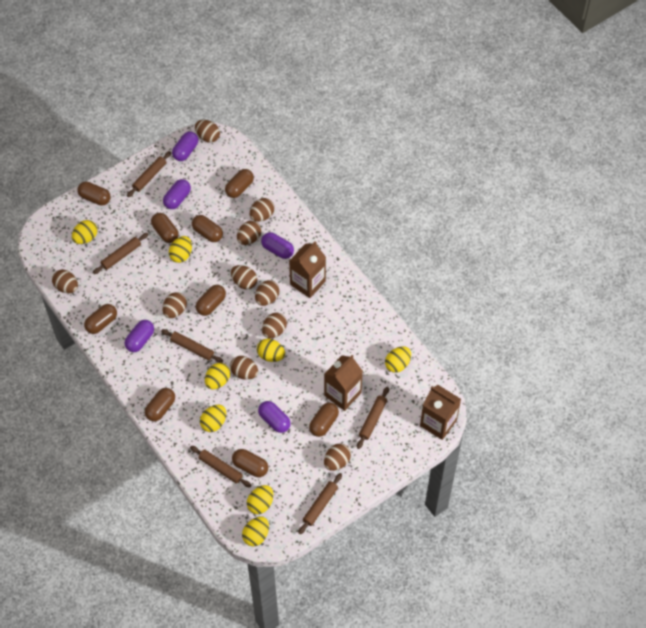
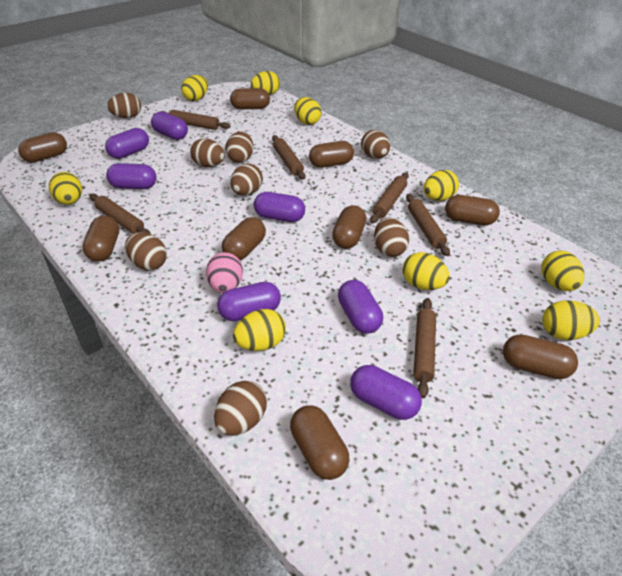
brown carton: 3 -> 0
brown egg: 10 -> 8
pink egg: 0 -> 1
purple capsule: 5 -> 7
yellow egg: 8 -> 9

